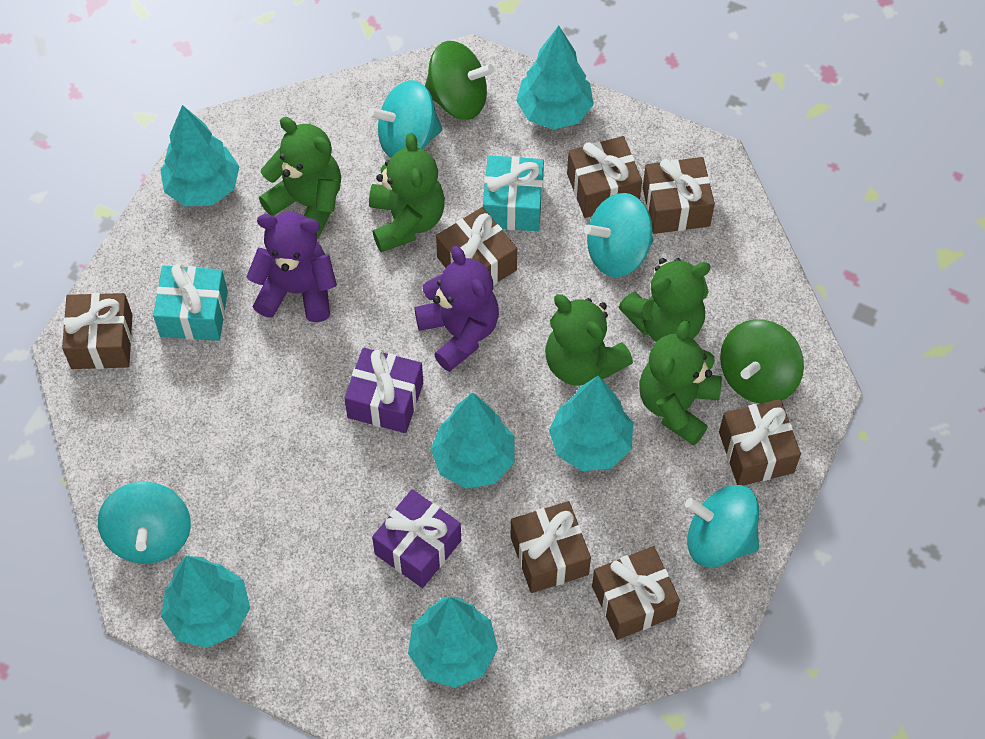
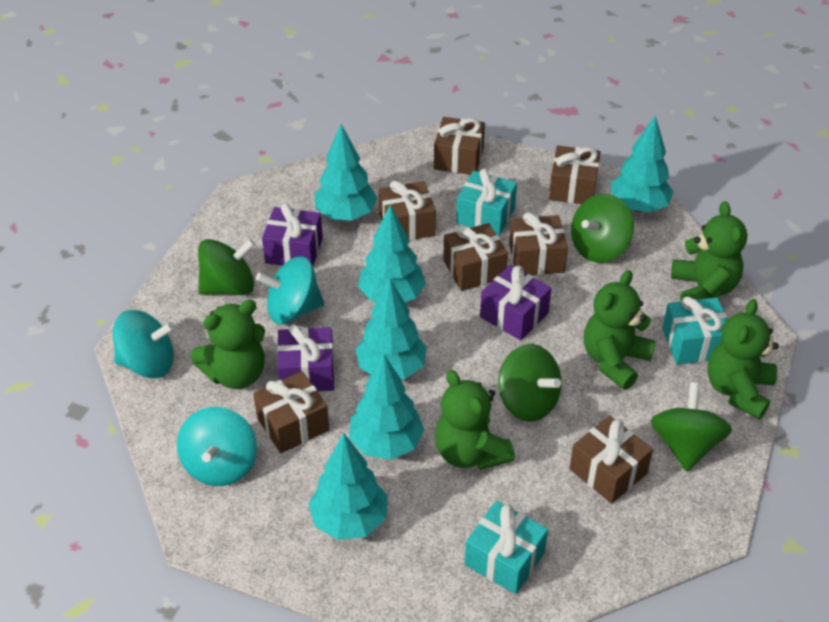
green spinning top: 2 -> 4
purple gift: 2 -> 3
purple teddy bear: 2 -> 0
turquoise gift: 2 -> 3
turquoise spinning top: 4 -> 3

